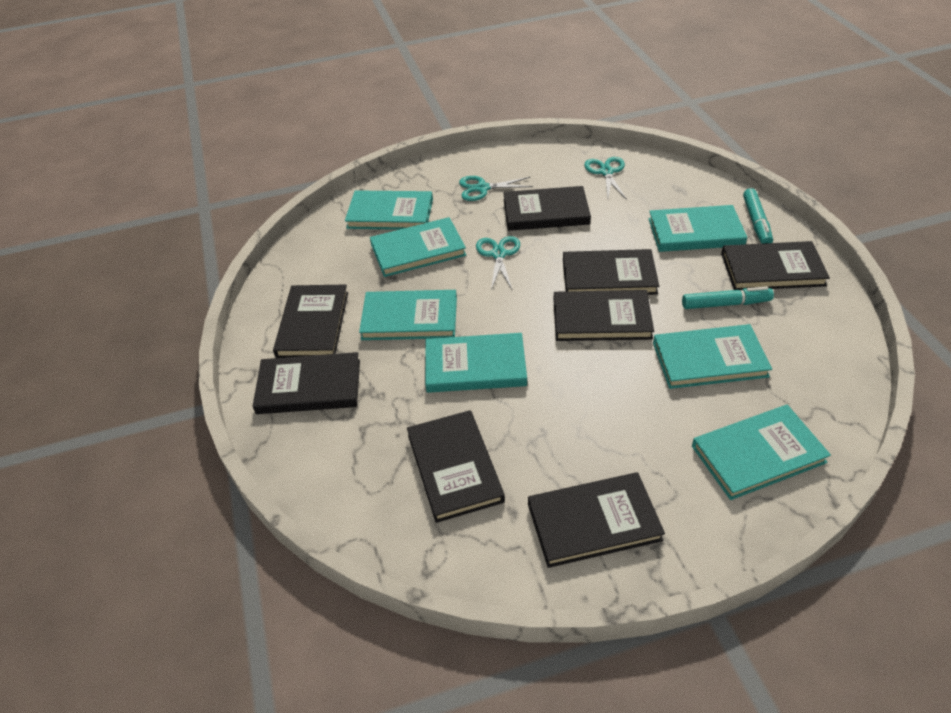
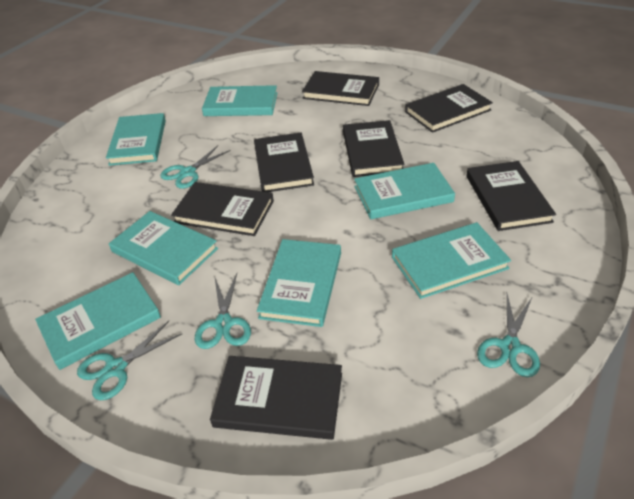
black book: 8 -> 7
turquoise marker: 2 -> 0
turquoise scissors: 3 -> 4

